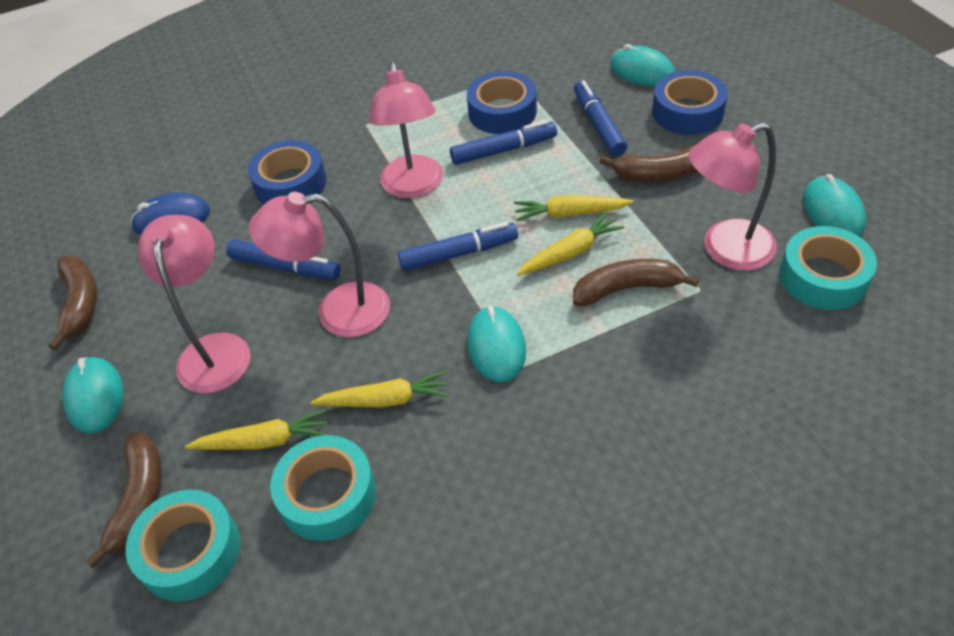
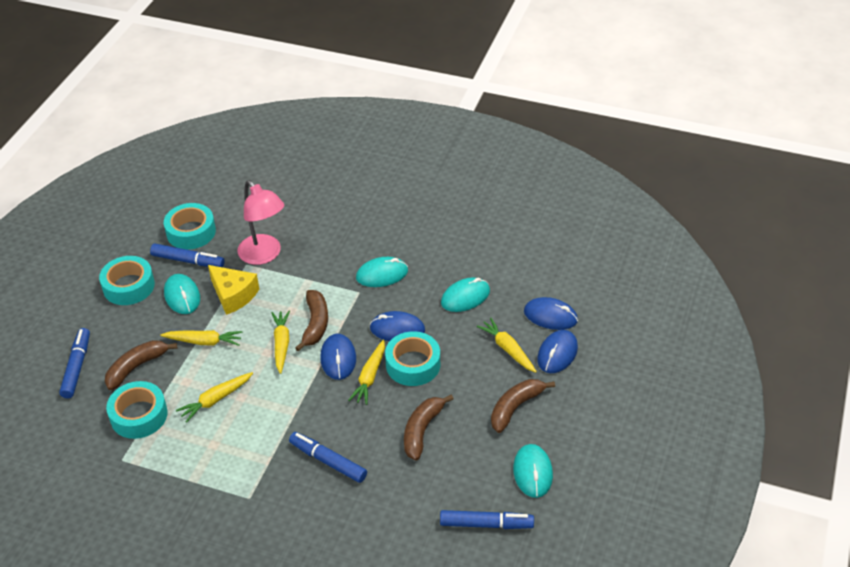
blue mouse: 1 -> 4
blue tape: 3 -> 0
pink lamp: 4 -> 1
turquoise tape: 3 -> 4
yellow carrot: 4 -> 5
yellow cheese: 0 -> 1

